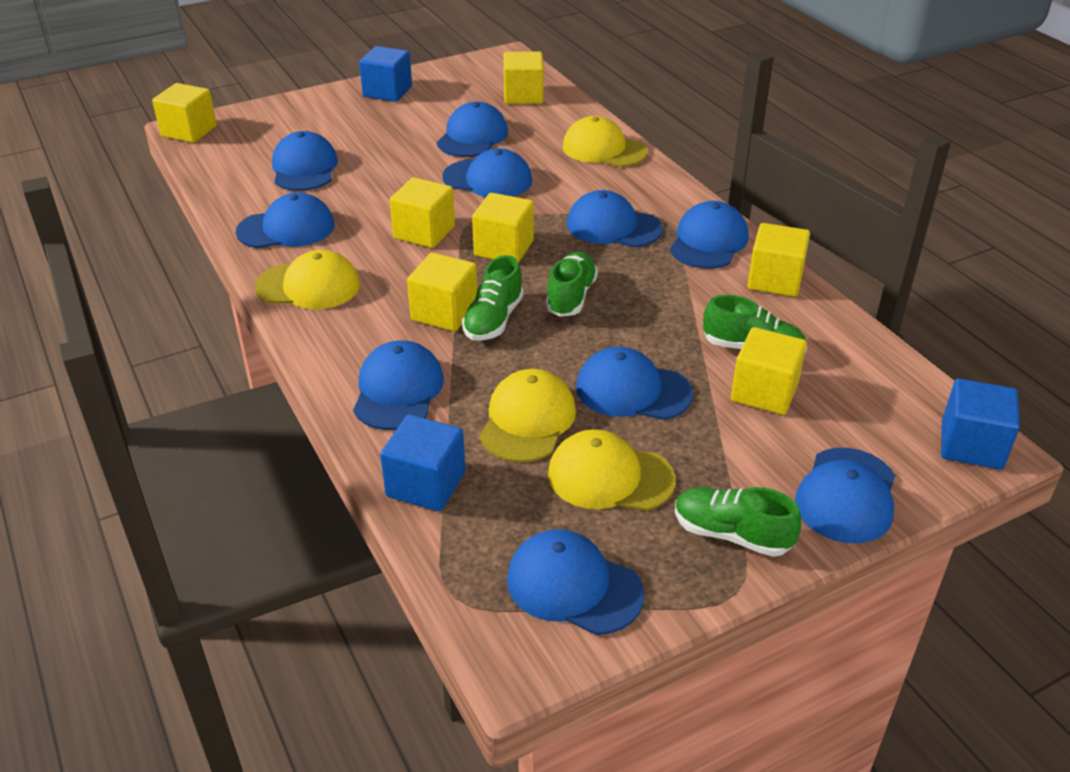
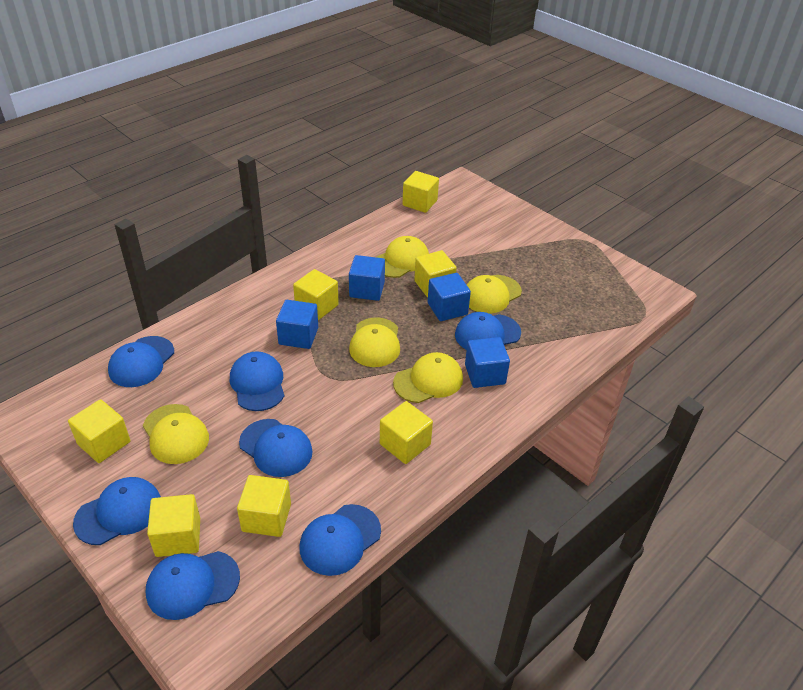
blue cap: 10 -> 7
blue cube: 3 -> 4
green shoe: 4 -> 0
yellow cap: 4 -> 5

